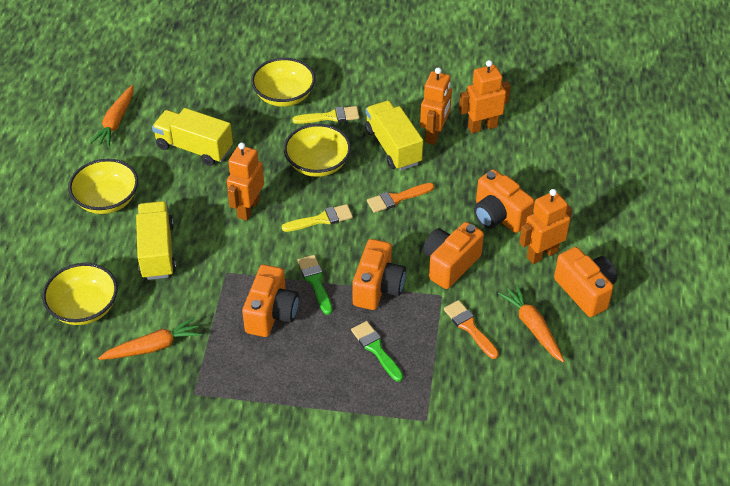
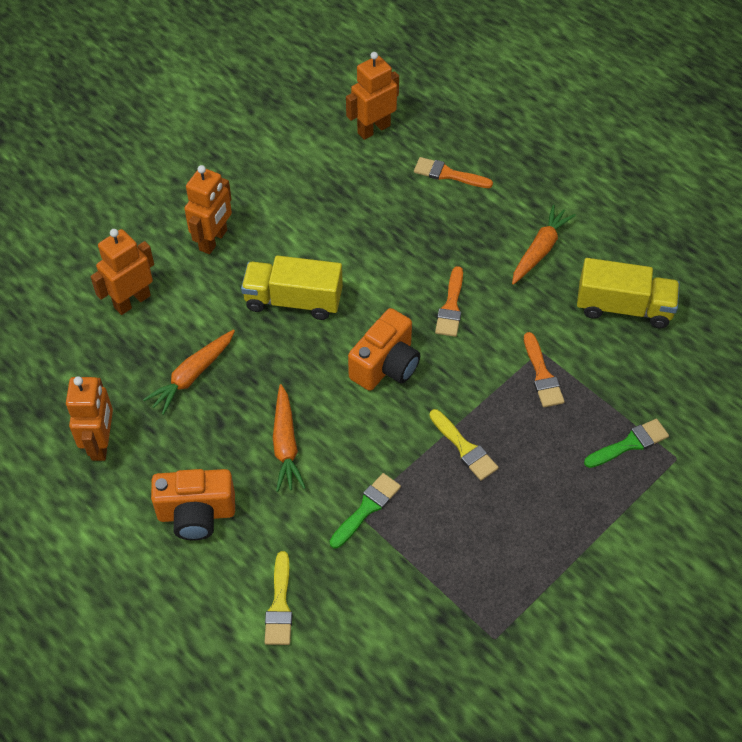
orange brush: 2 -> 3
orange camera: 5 -> 2
yellow bowl: 4 -> 0
yellow truck: 3 -> 2

